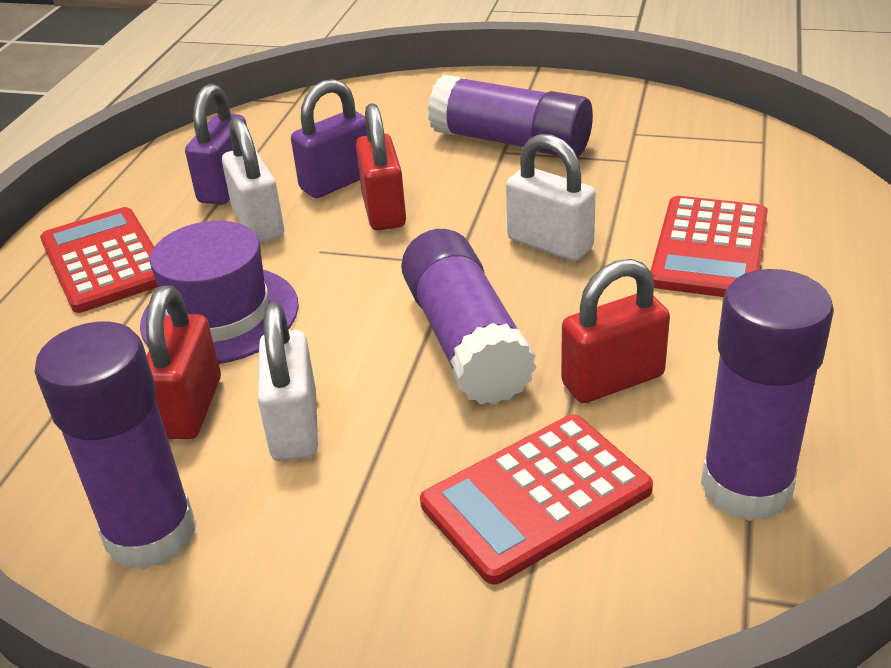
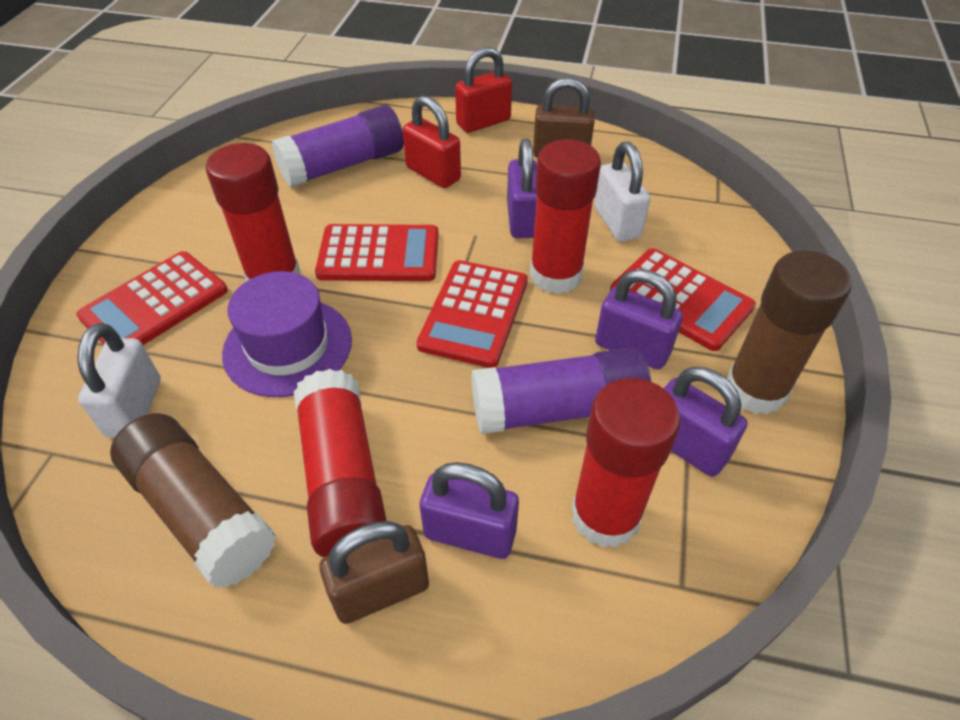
brown glue stick: 0 -> 2
brown padlock: 0 -> 2
purple glue stick: 4 -> 2
purple padlock: 2 -> 4
red calculator: 3 -> 4
red glue stick: 0 -> 4
red padlock: 3 -> 2
white padlock: 3 -> 2

